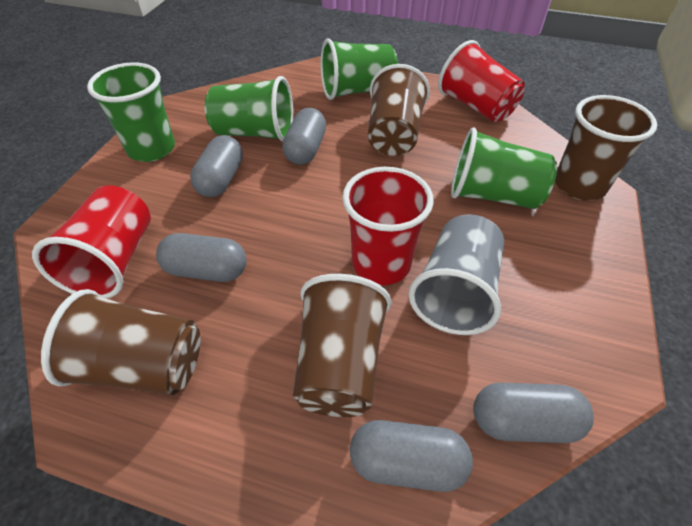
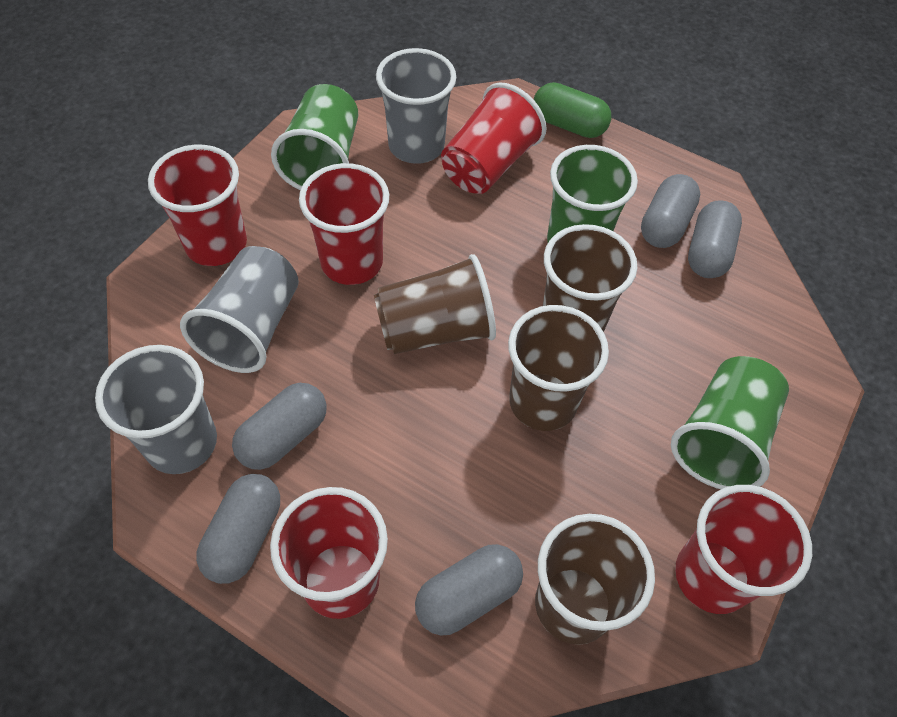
green capsule: 0 -> 1
green cup: 4 -> 3
grey cup: 1 -> 3
red cup: 3 -> 5

